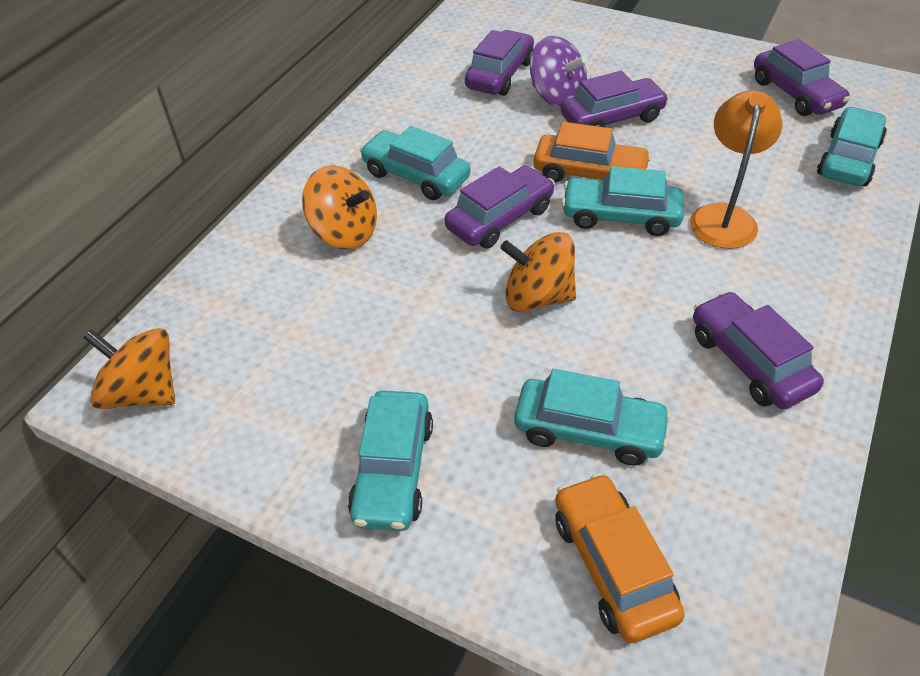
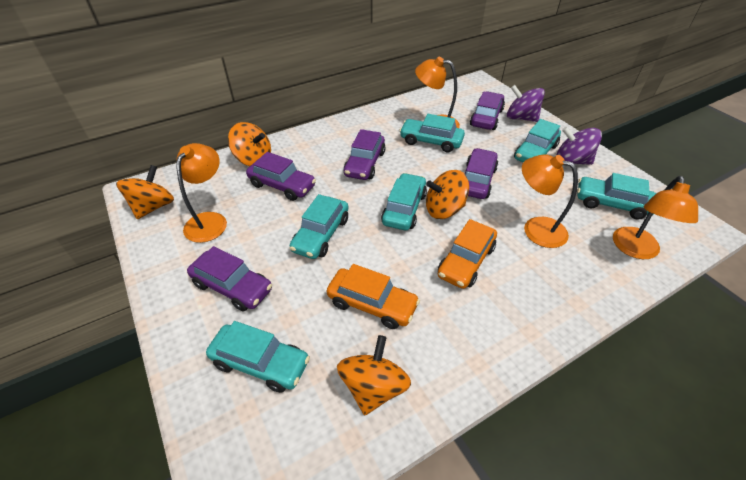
orange lamp: 1 -> 4
orange spinning top: 3 -> 4
purple spinning top: 1 -> 2
turquoise car: 5 -> 6

